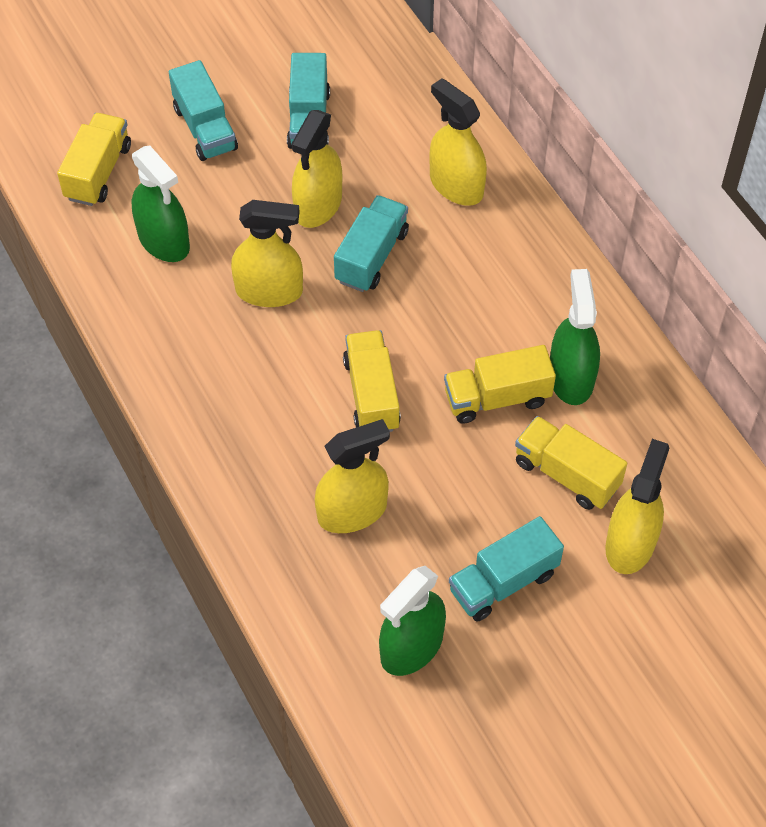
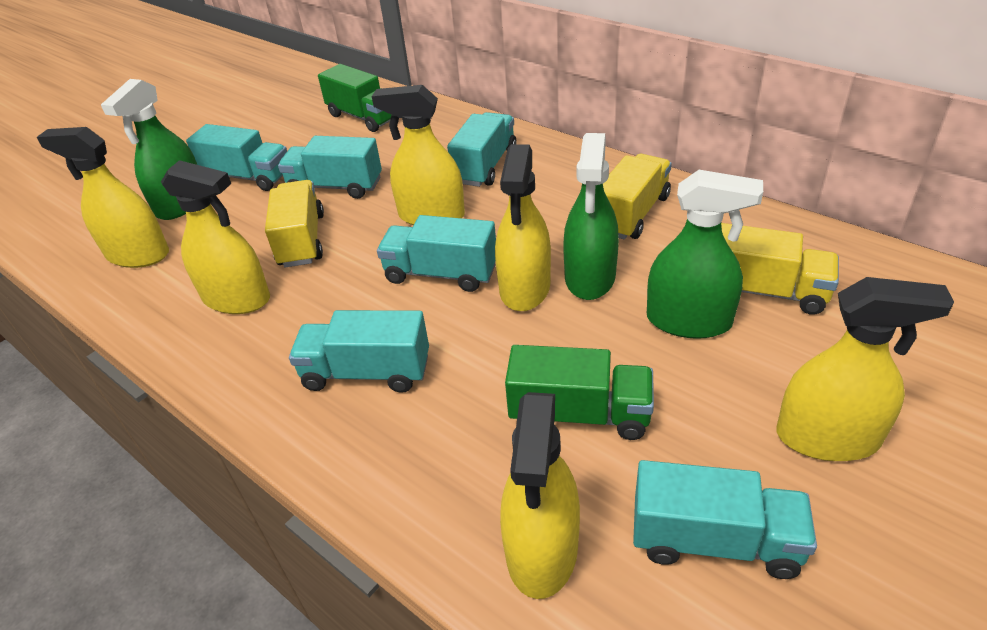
green truck: 0 -> 2
turquoise truck: 4 -> 6
yellow spray bottle: 5 -> 6
yellow truck: 4 -> 3

